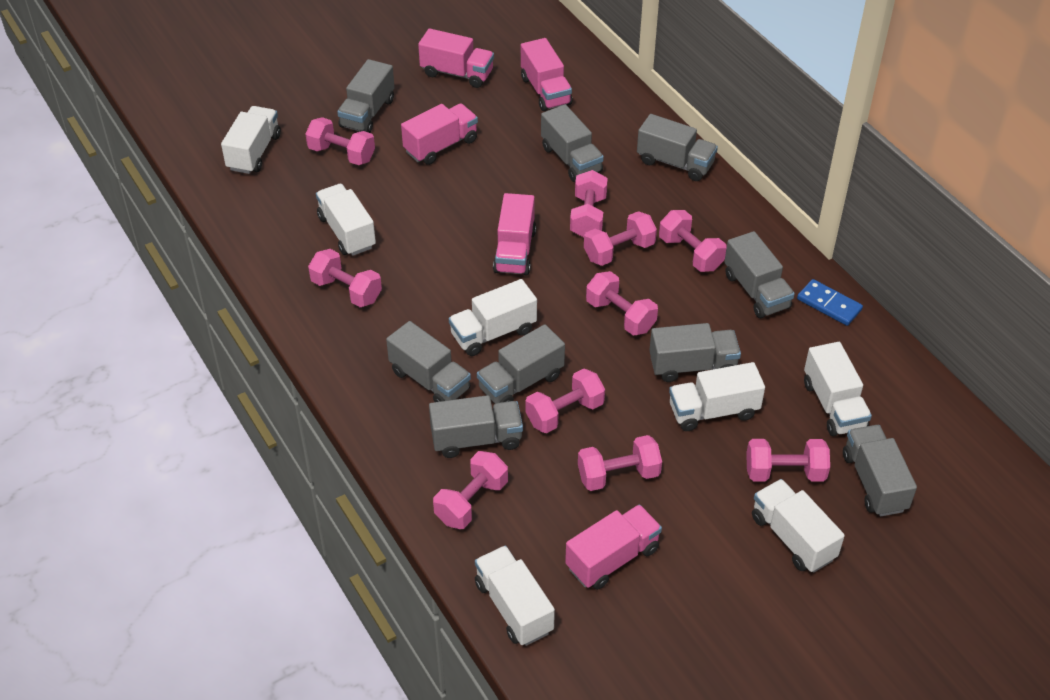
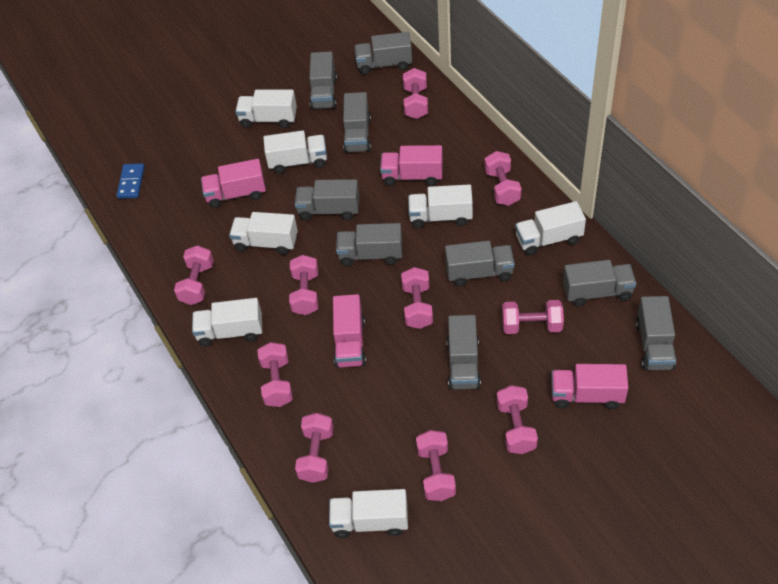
pink truck: 5 -> 4

